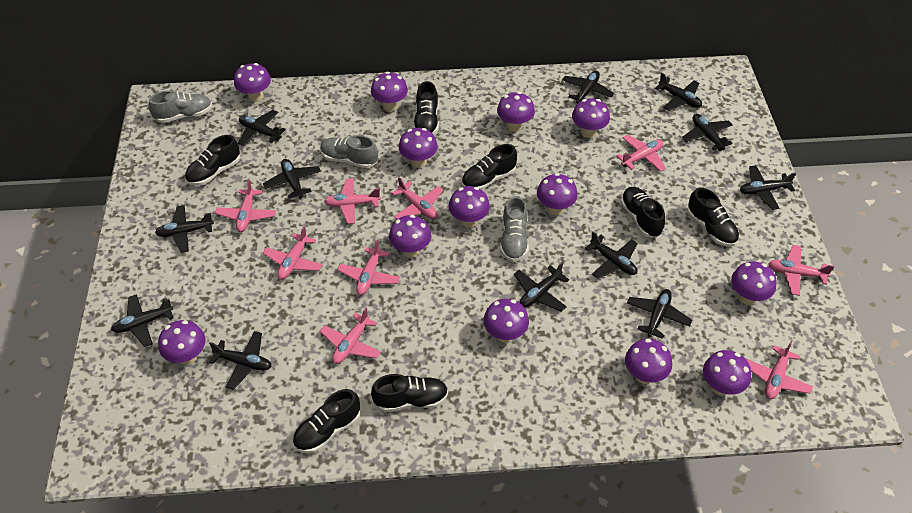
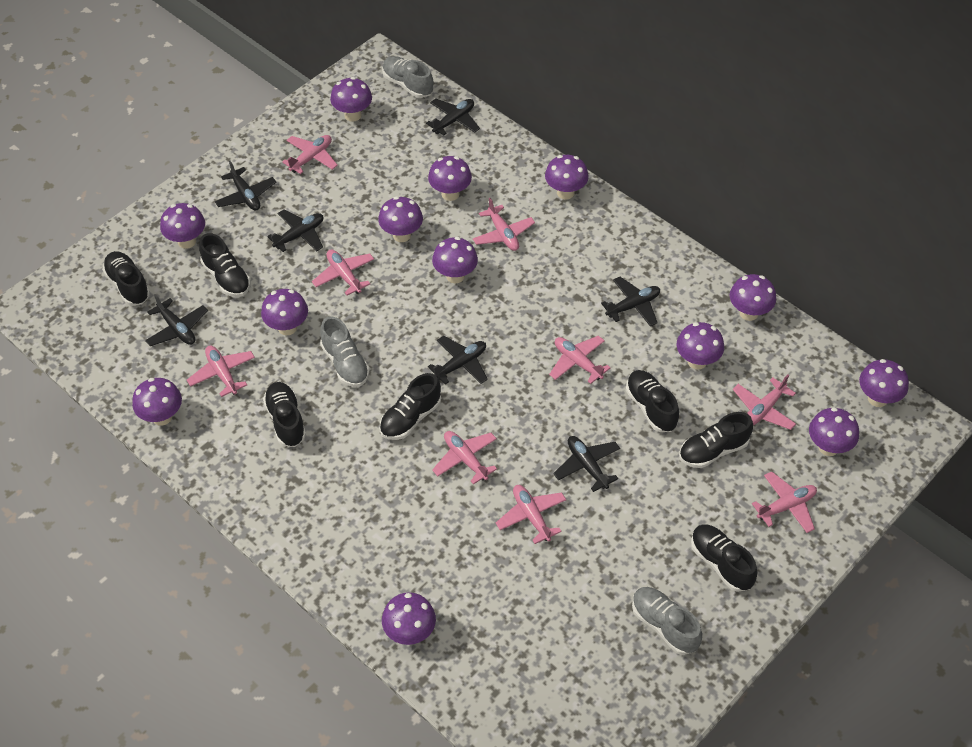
black plane: 12 -> 7

